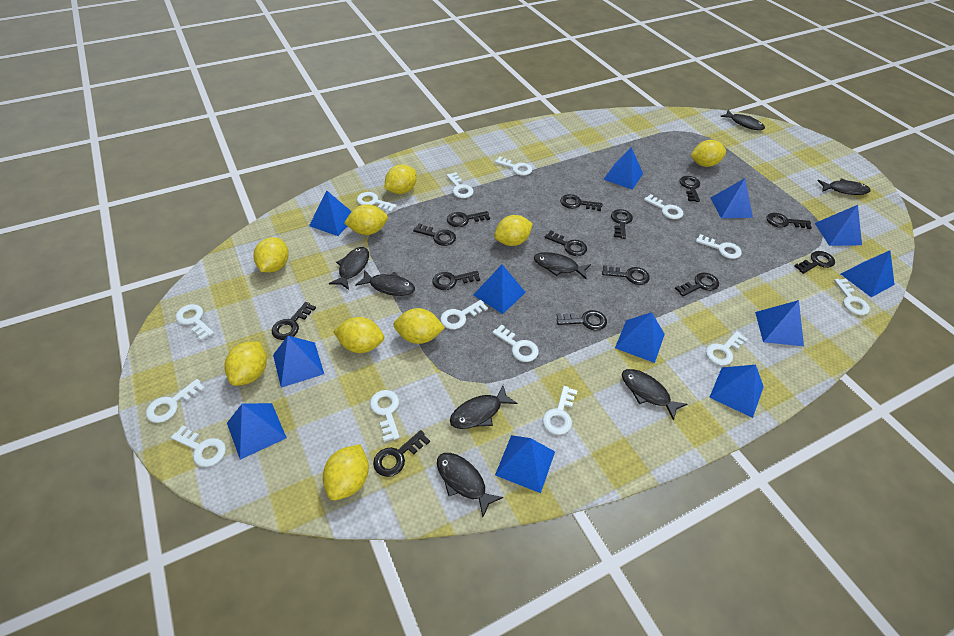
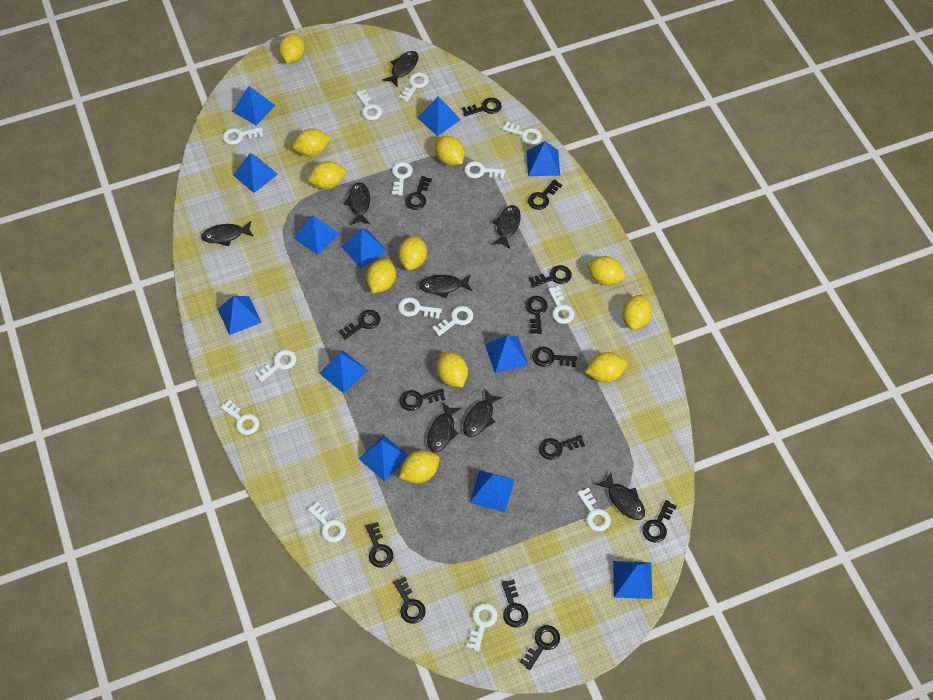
yellow lemon: 9 -> 11

